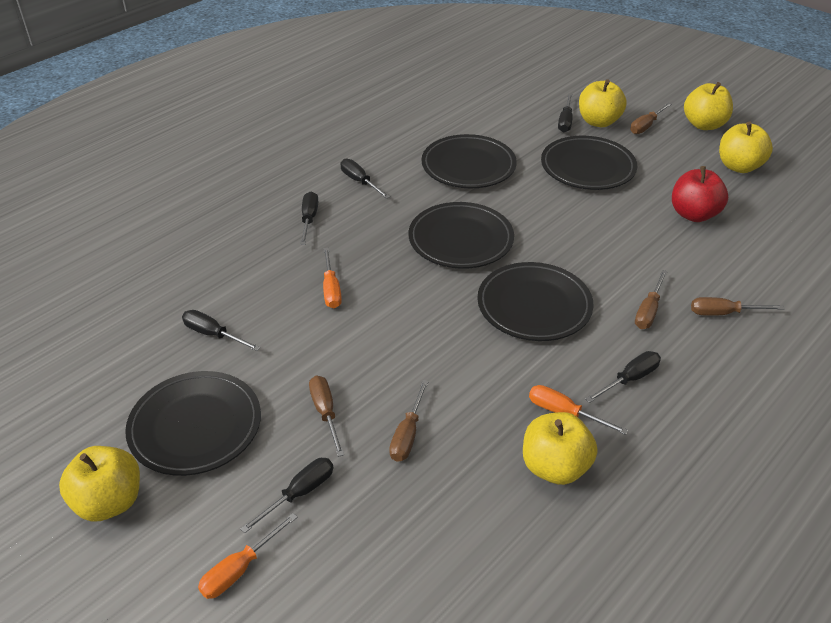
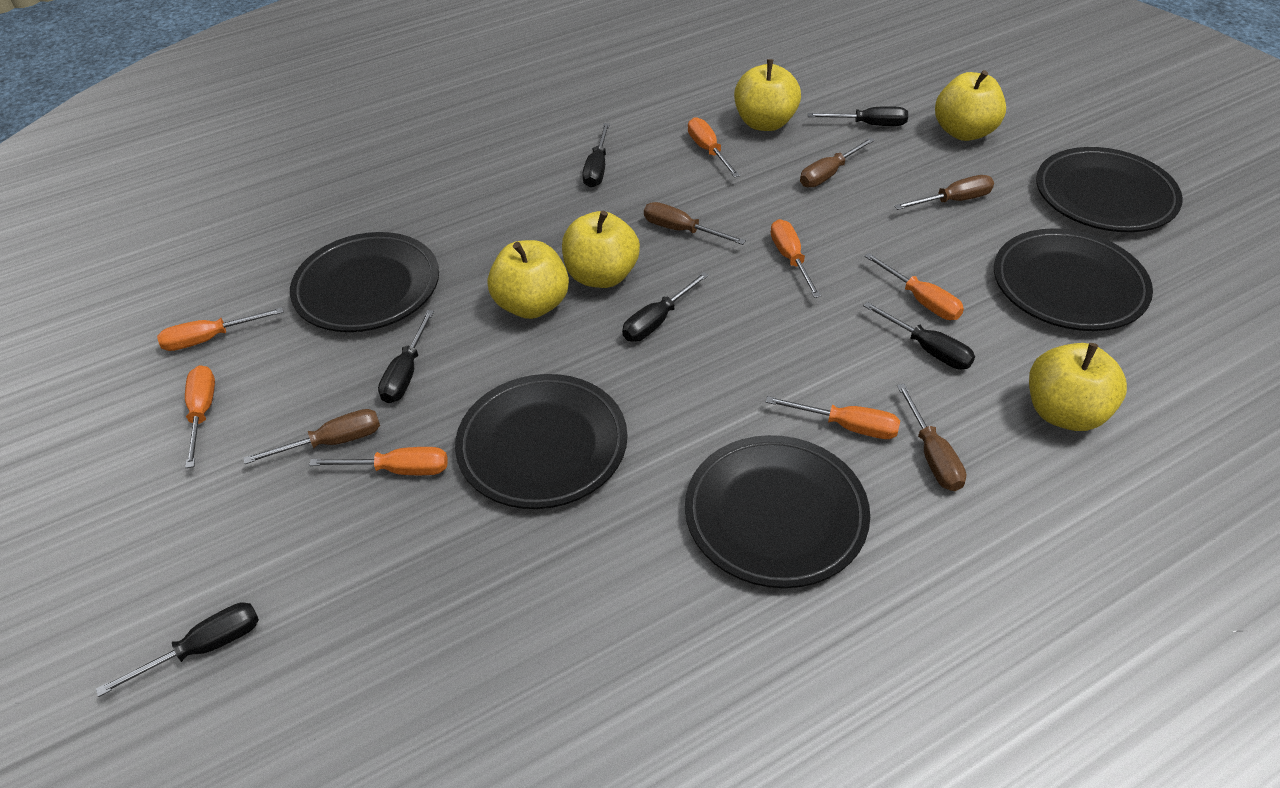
orange screwdriver: 3 -> 7
red apple: 1 -> 0

